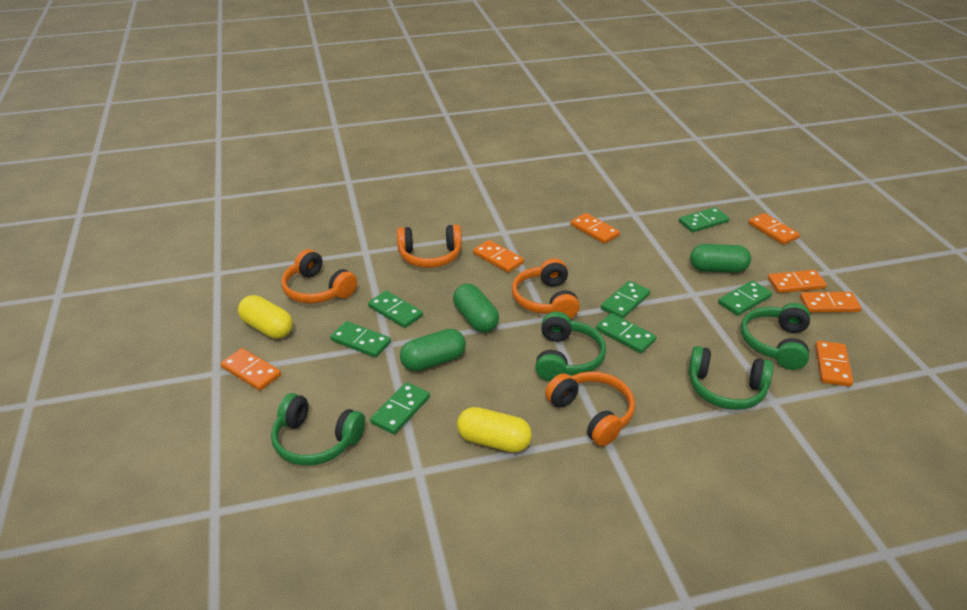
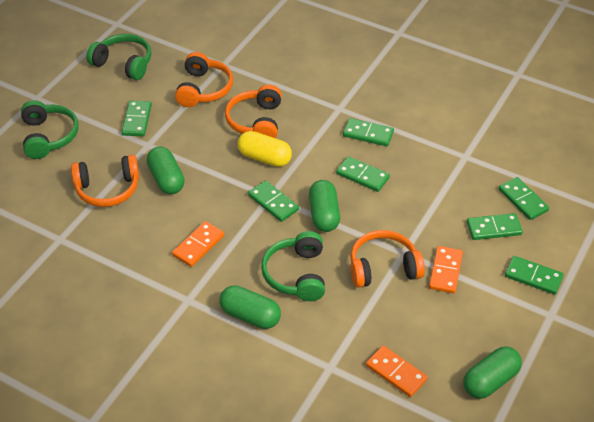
green capsule: 3 -> 4
green headphones: 4 -> 3
orange domino: 7 -> 3
yellow capsule: 2 -> 1

